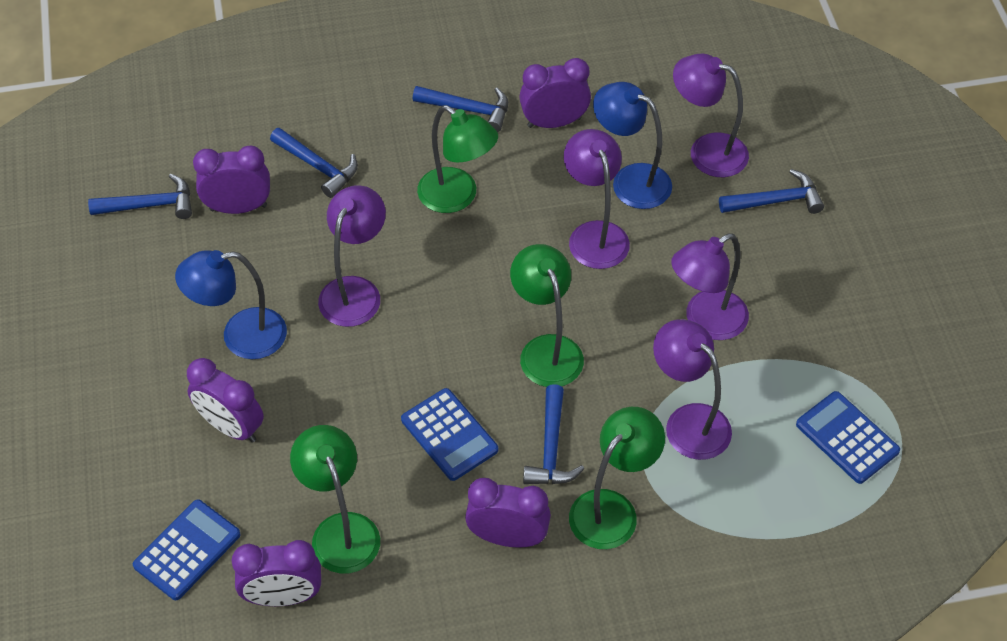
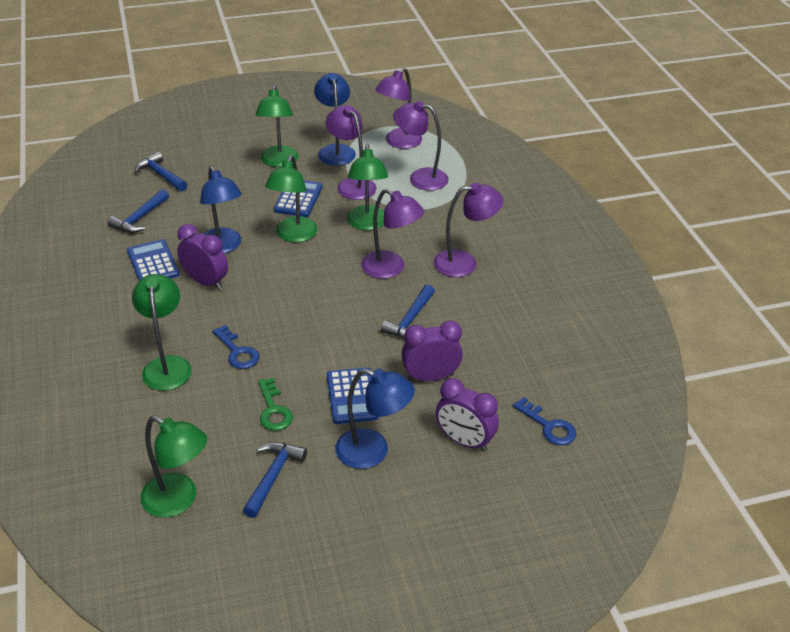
blue hammer: 5 -> 4
blue key: 0 -> 2
blue lamp: 2 -> 3
green key: 0 -> 1
green lamp: 4 -> 5
purple clock: 5 -> 3

